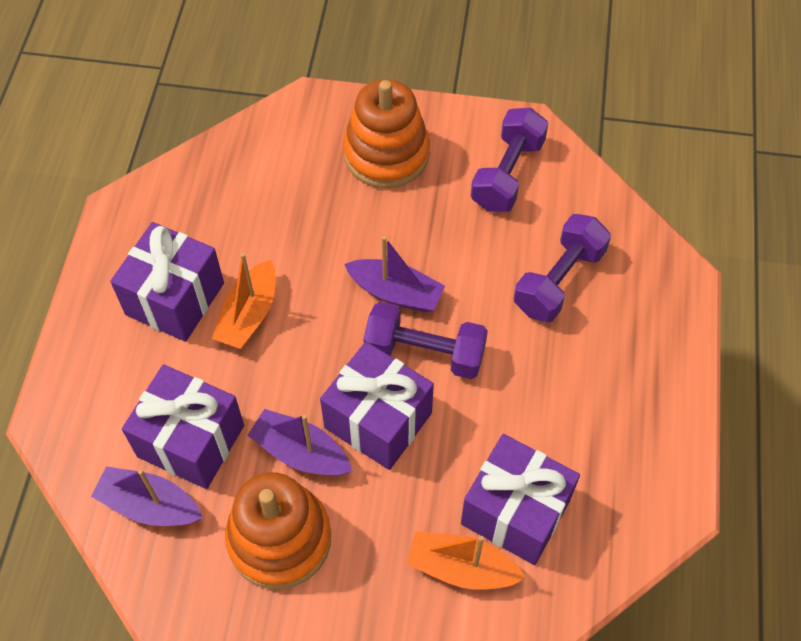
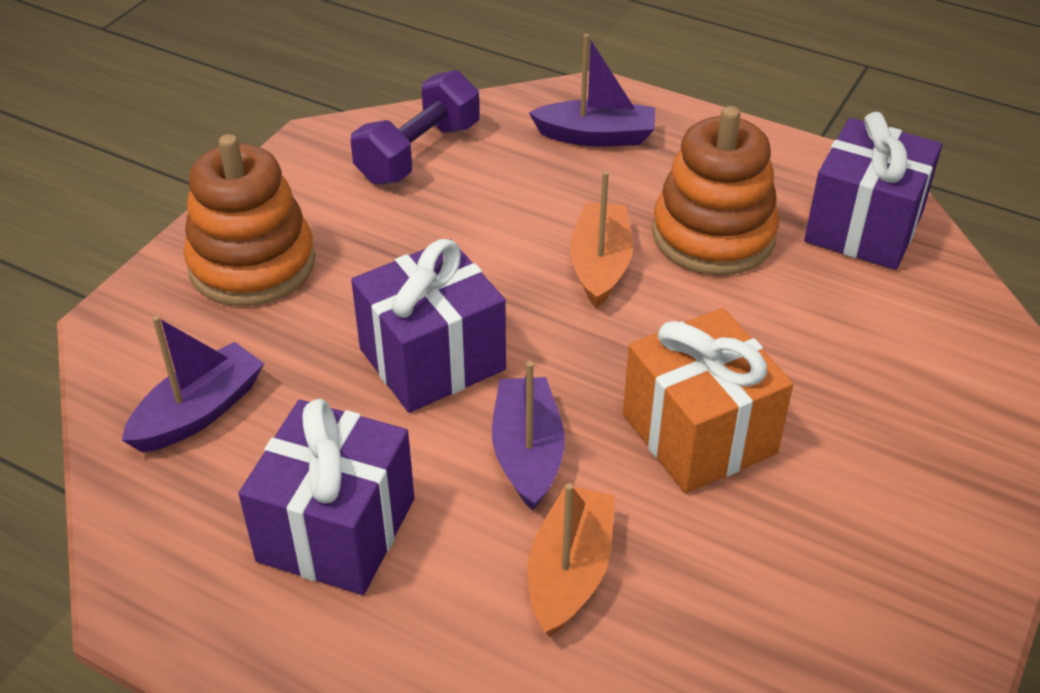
orange gift: 0 -> 1
purple dumbbell: 3 -> 1
purple gift: 4 -> 3

